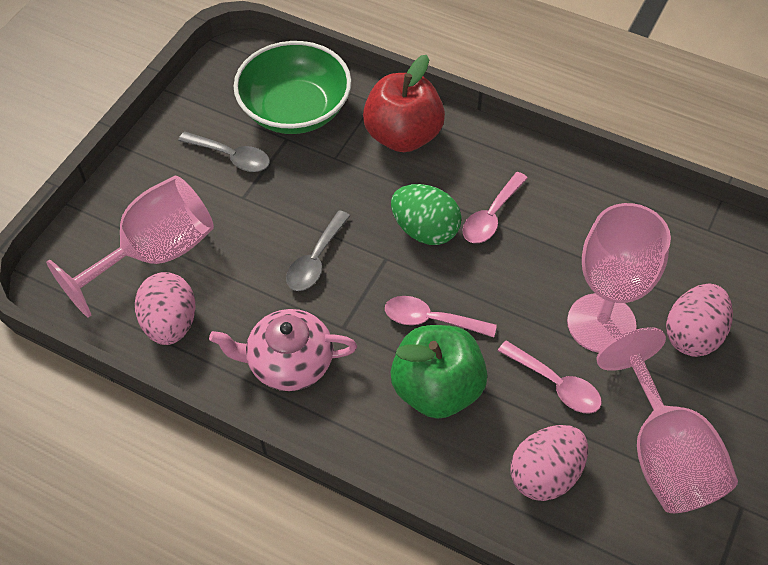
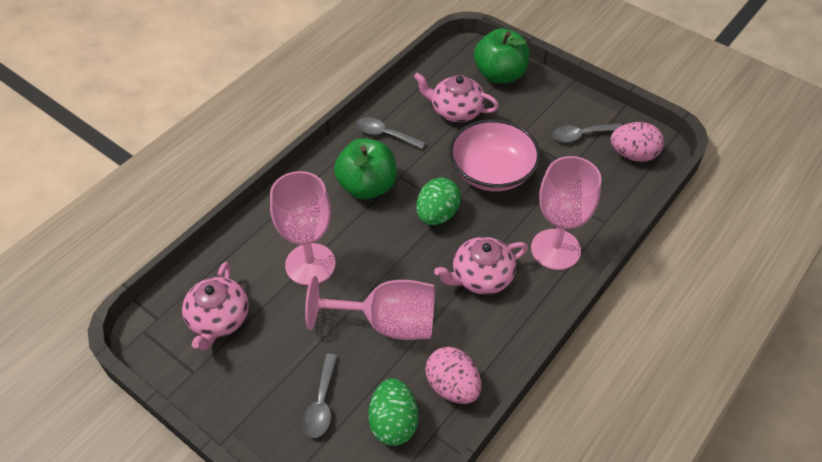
green apple: 1 -> 2
green bowl: 1 -> 0
green egg: 1 -> 2
grey spoon: 2 -> 3
pink bowl: 0 -> 1
pink egg: 3 -> 2
pink spoon: 3 -> 0
pink teapot: 1 -> 3
red apple: 1 -> 0

